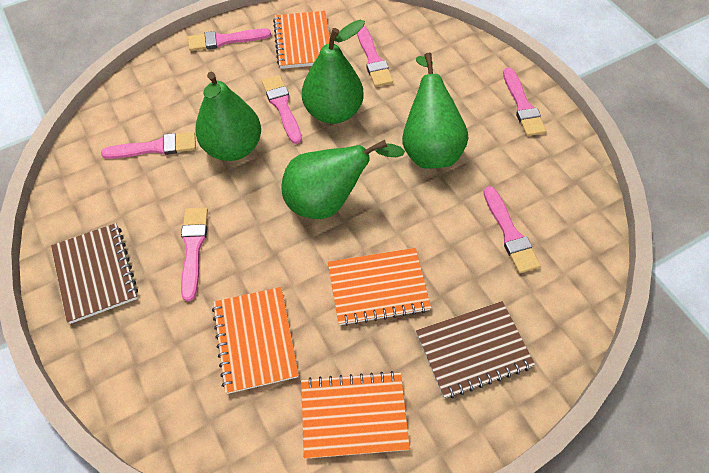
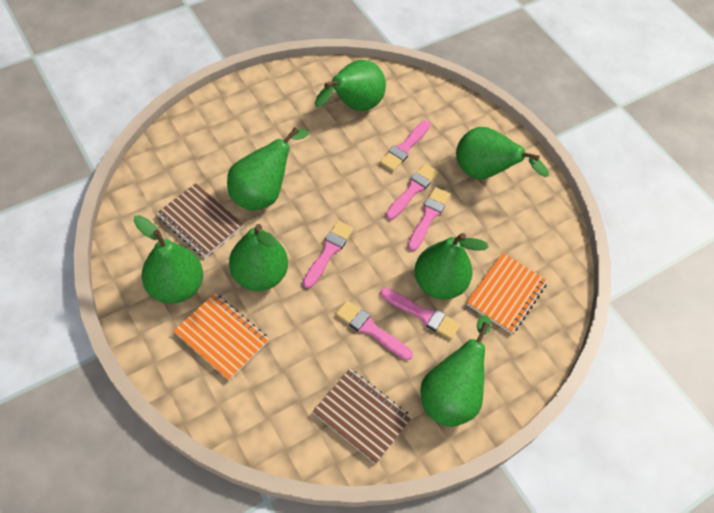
green pear: 4 -> 7
orange notebook: 4 -> 2
pink brush: 7 -> 6

